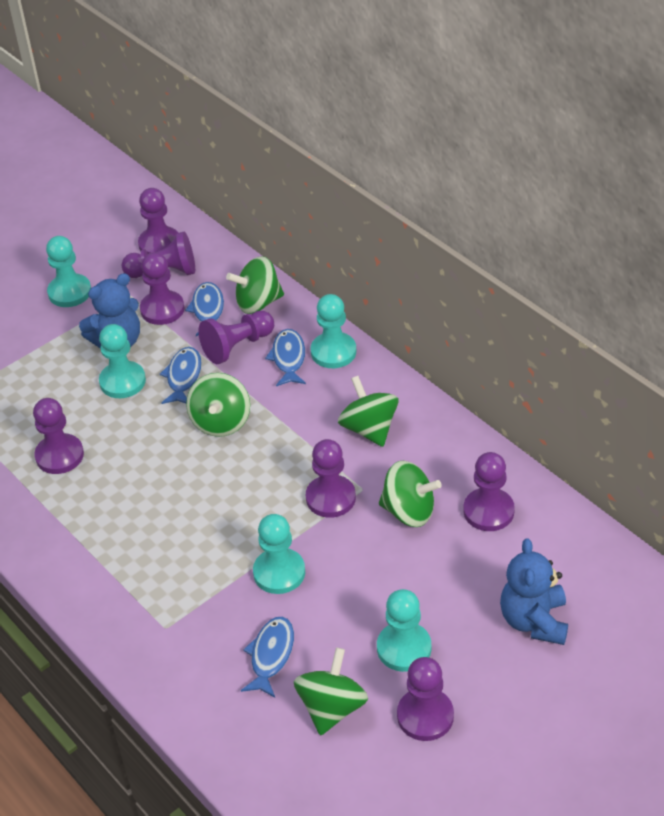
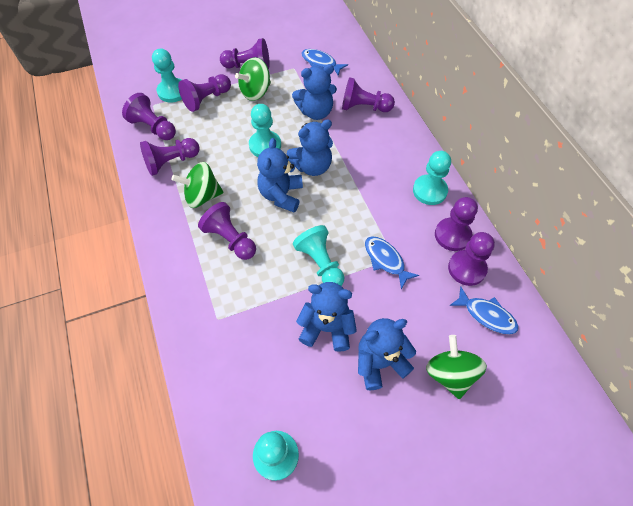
blue fish: 4 -> 3
blue teddy bear: 2 -> 5
green spinning top: 5 -> 3

